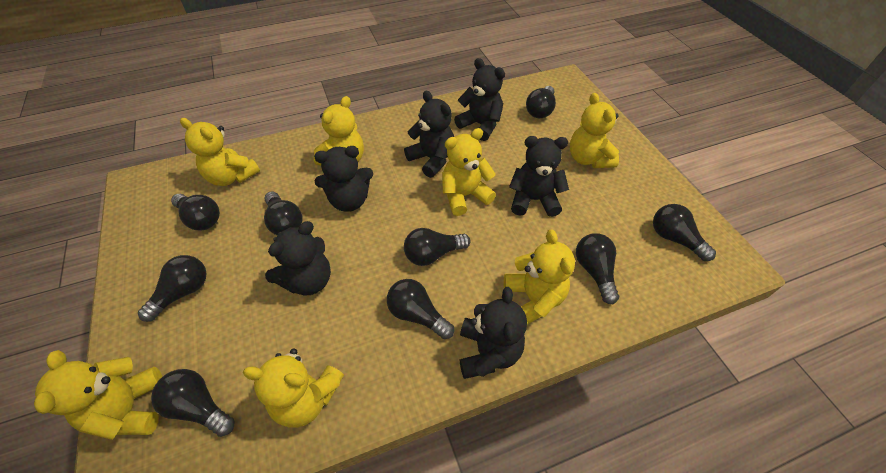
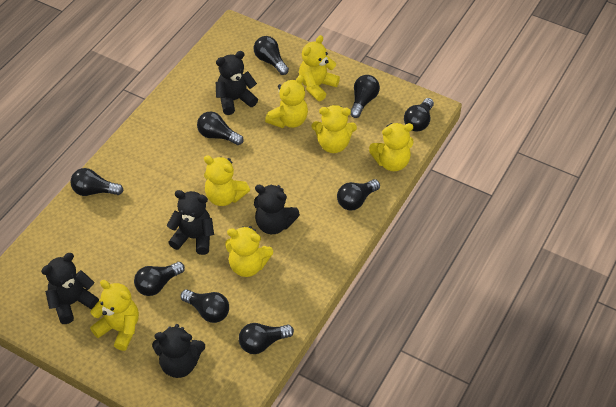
black teddy bear: 6 -> 5

